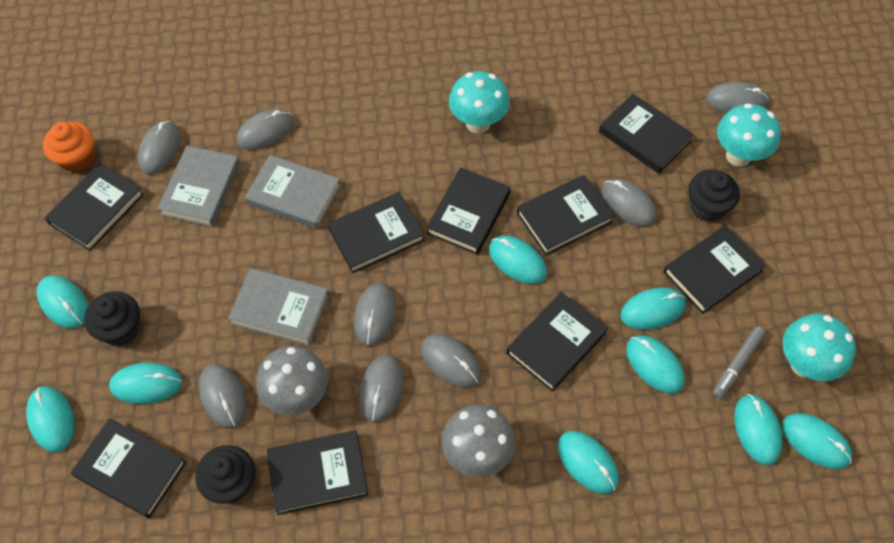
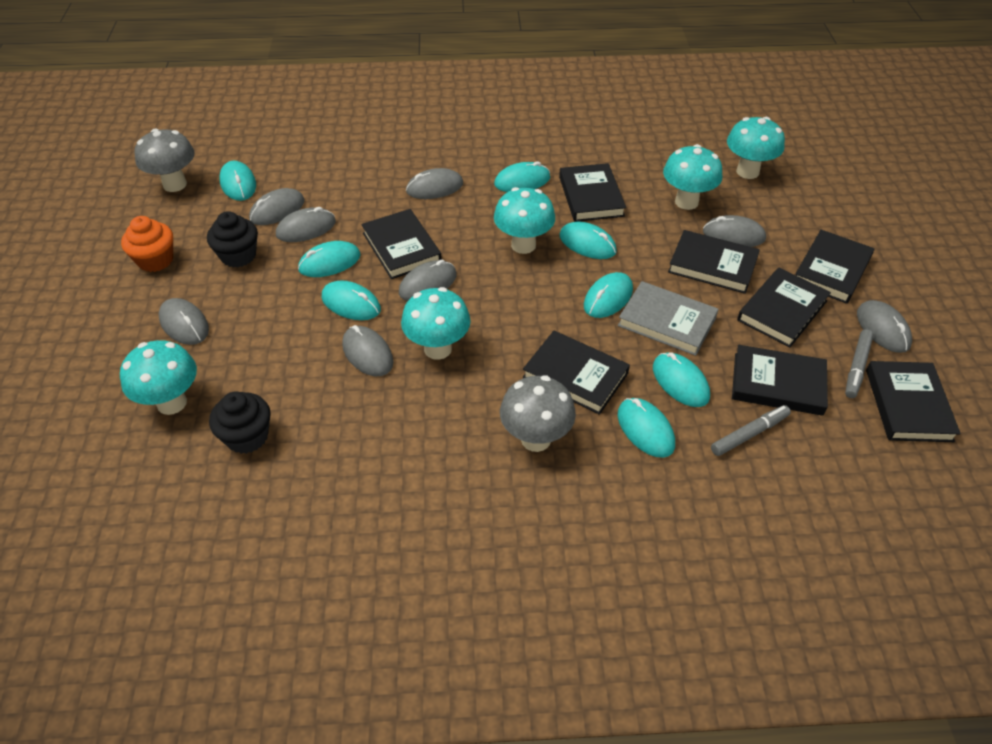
black book: 9 -> 8
black cupcake: 3 -> 2
grey book: 3 -> 1
grey marker: 1 -> 2
turquoise mouse: 9 -> 8
turquoise mushroom: 3 -> 5

